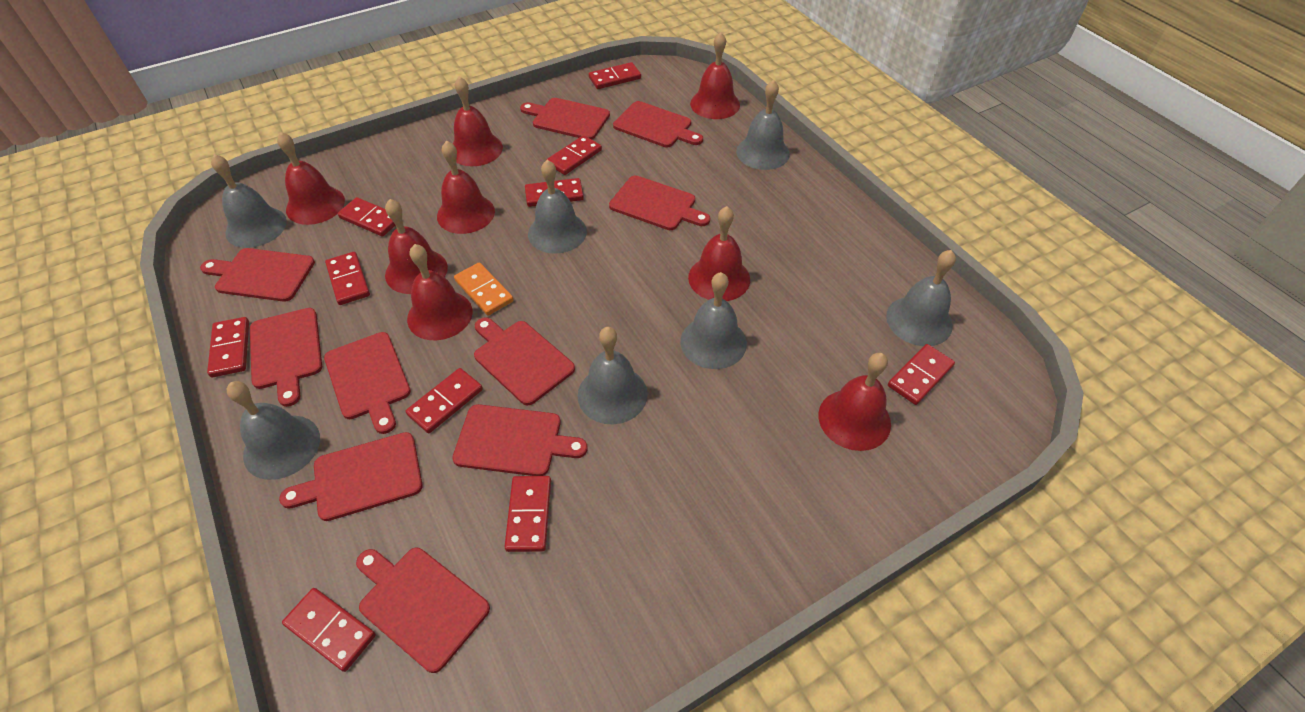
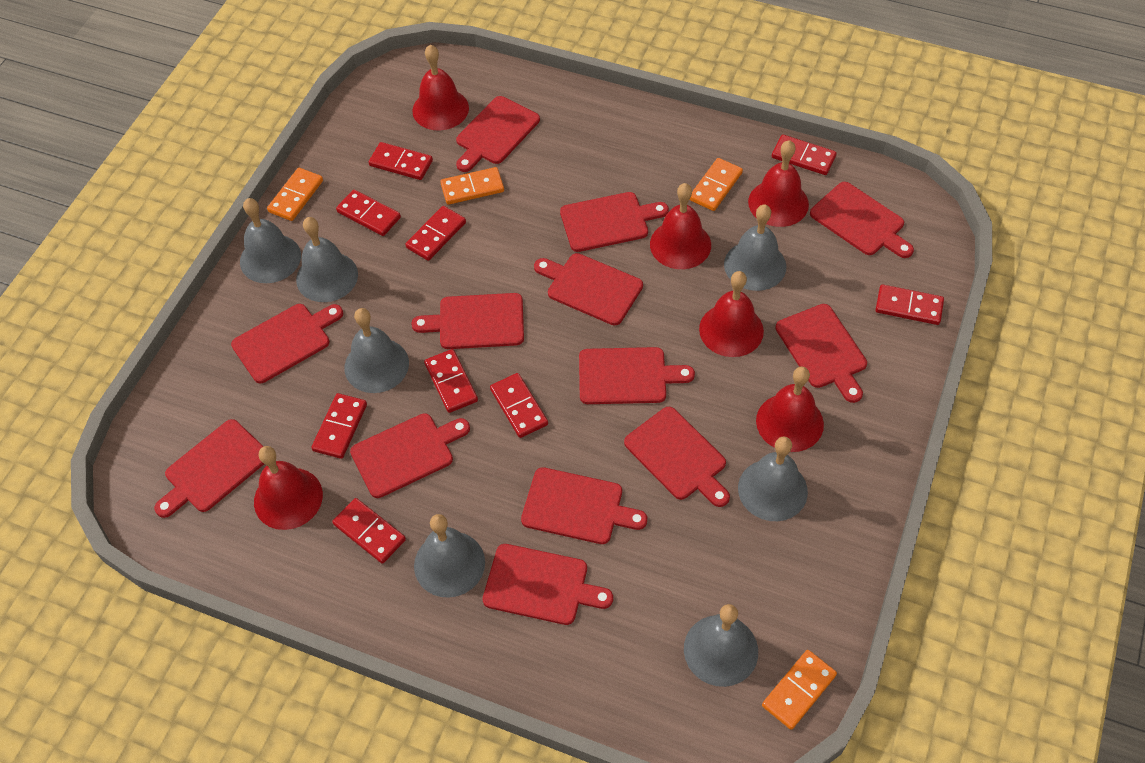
orange domino: 1 -> 4
red bell: 8 -> 6
red cutting board: 10 -> 13
red domino: 10 -> 9

